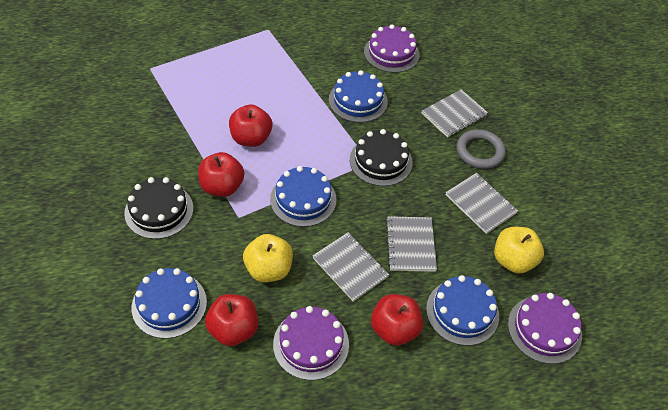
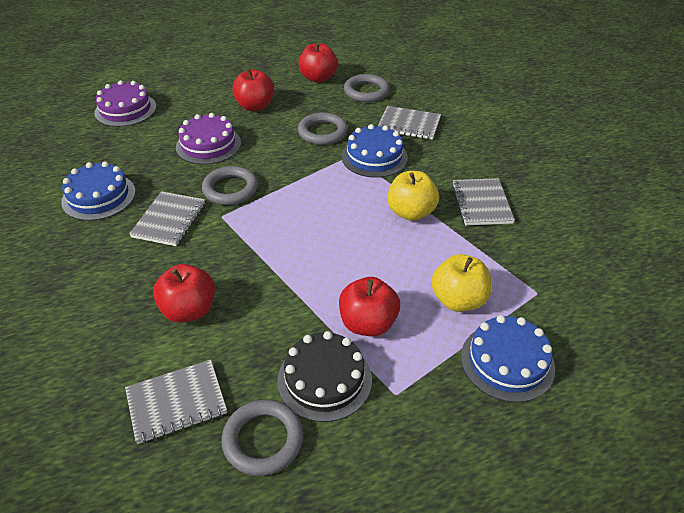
black cake: 2 -> 1
blue cake: 4 -> 3
grey ring: 1 -> 4
purple cake: 3 -> 2

